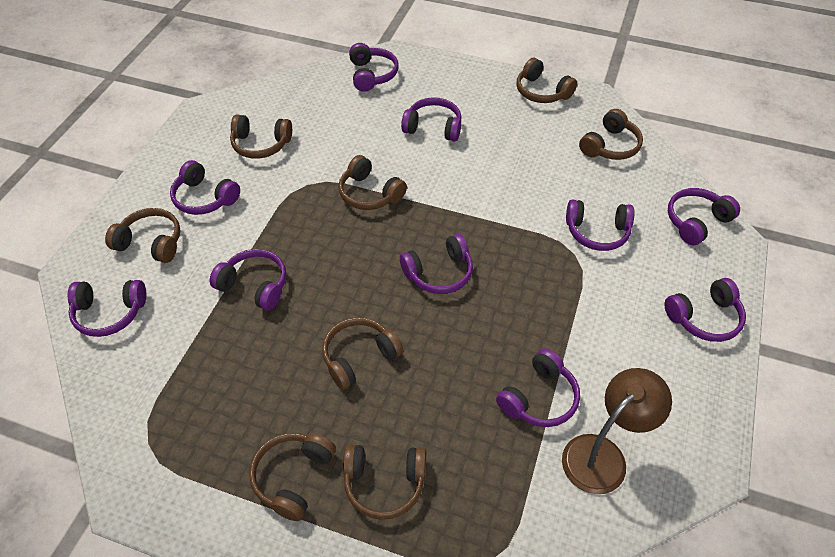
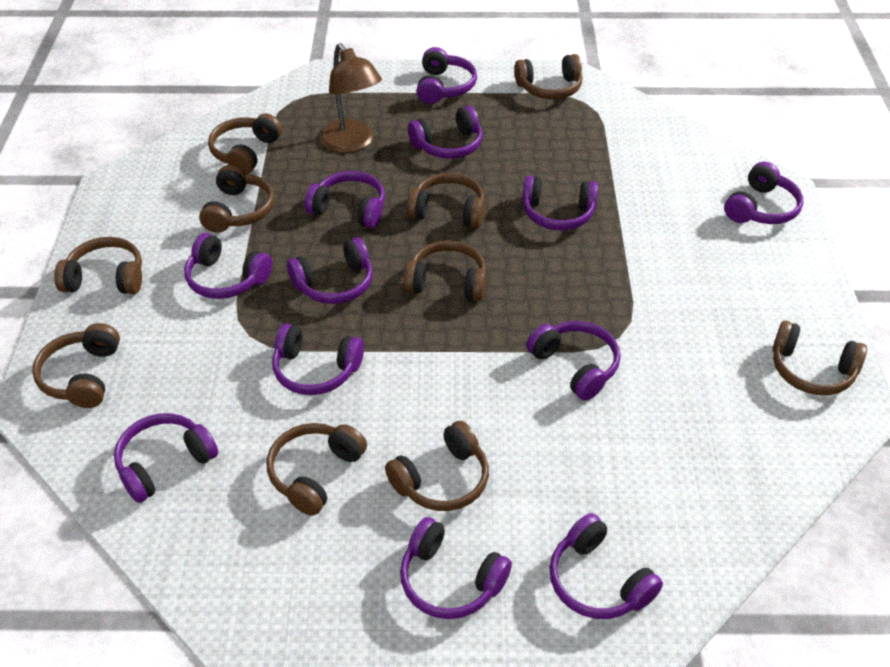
brown headphones: 8 -> 10
purple headphones: 10 -> 12

